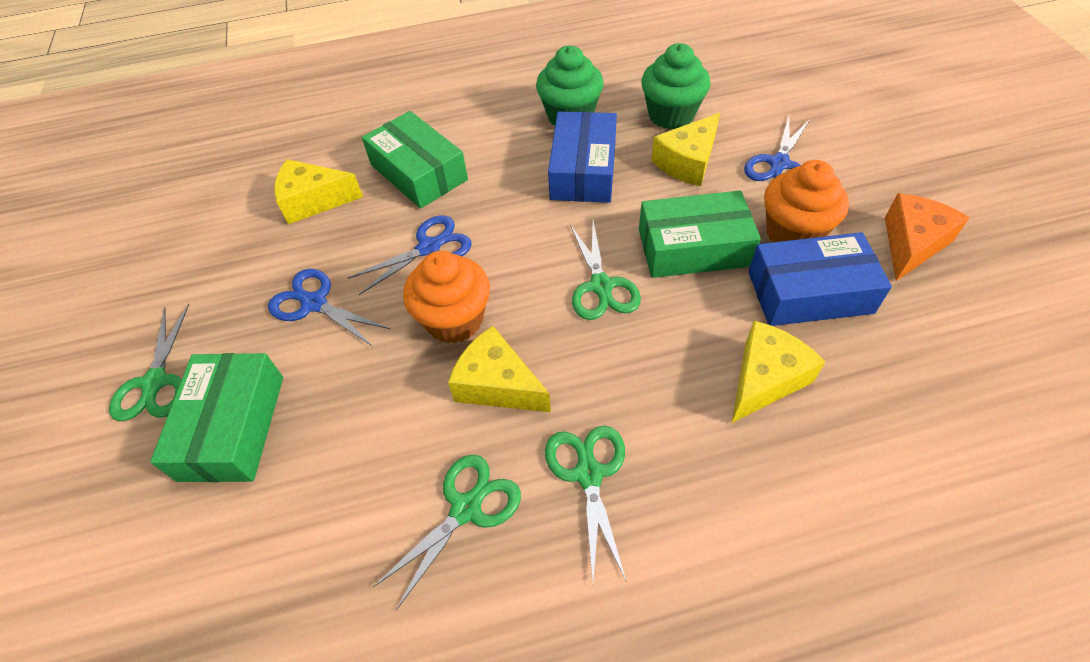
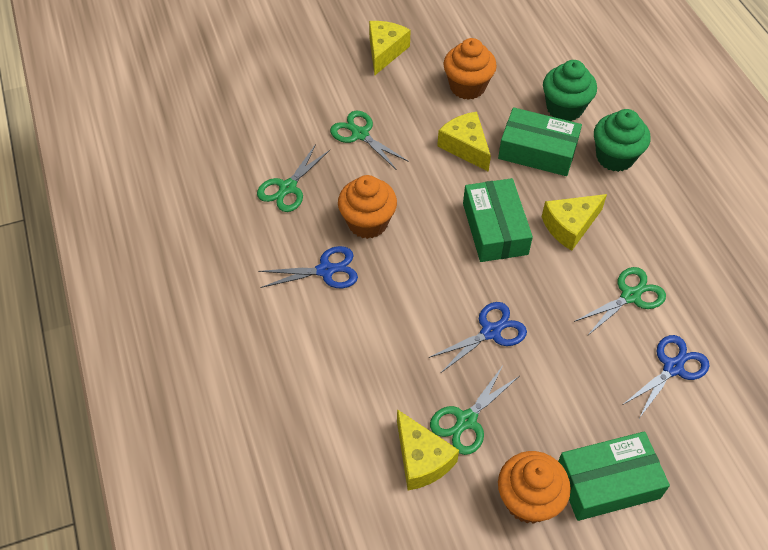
blue box: 2 -> 0
orange cheese: 1 -> 0
orange cupcake: 2 -> 3

